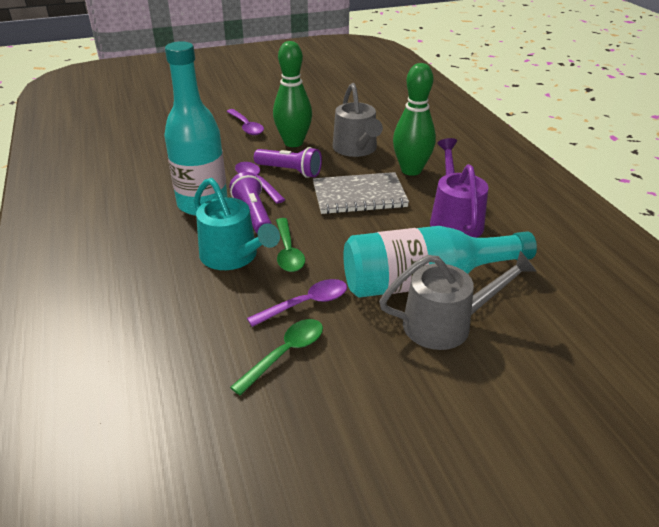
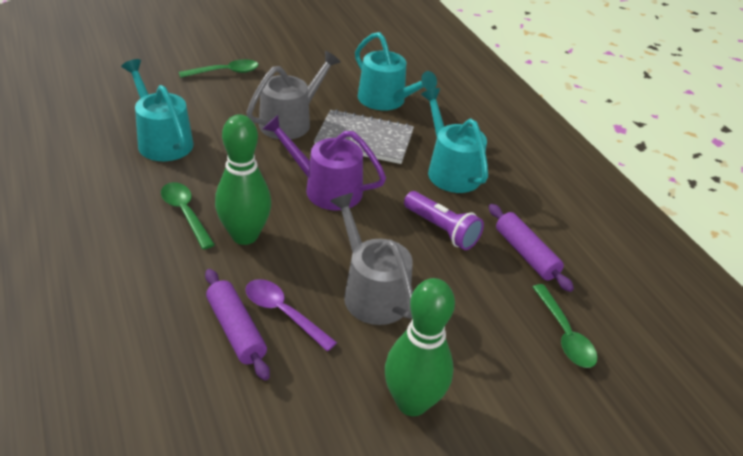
green spoon: 2 -> 3
purple flashlight: 2 -> 1
purple rolling pin: 0 -> 2
purple spoon: 3 -> 1
turquoise bottle: 2 -> 0
turquoise watering can: 1 -> 3

